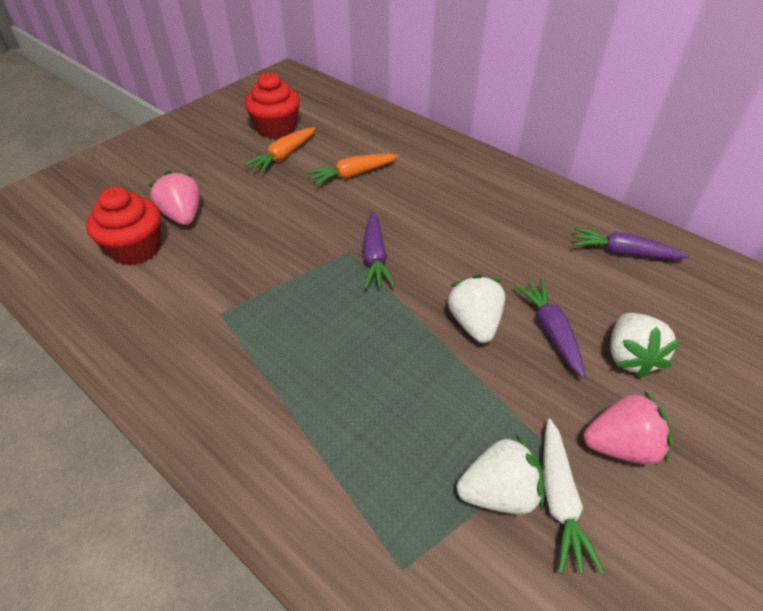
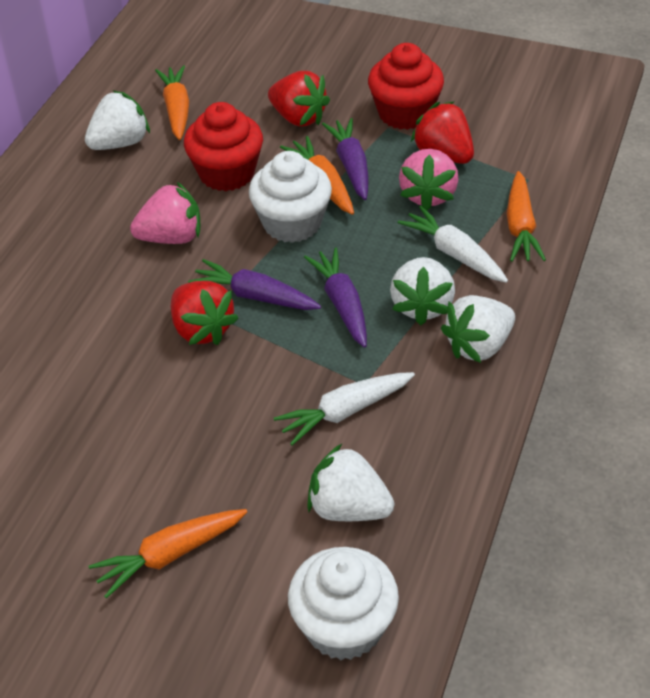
orange carrot: 2 -> 4
red strawberry: 0 -> 3
white carrot: 1 -> 2
white cupcake: 0 -> 2
white strawberry: 3 -> 4

